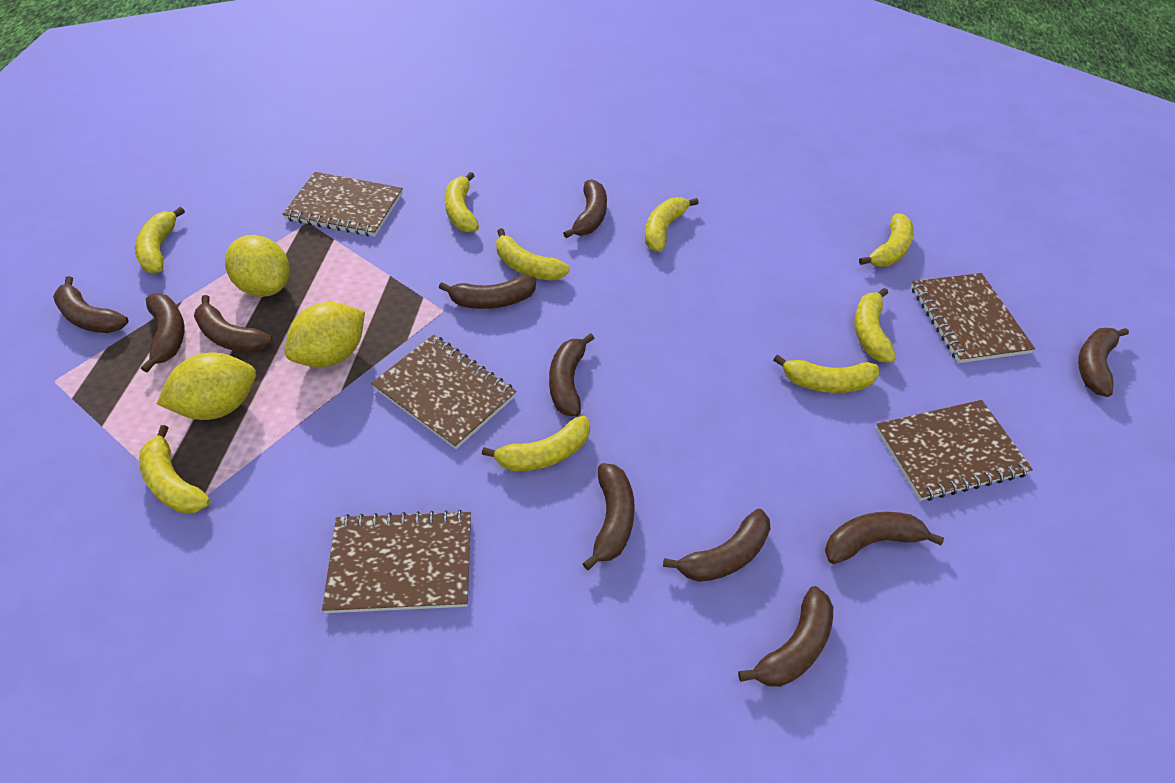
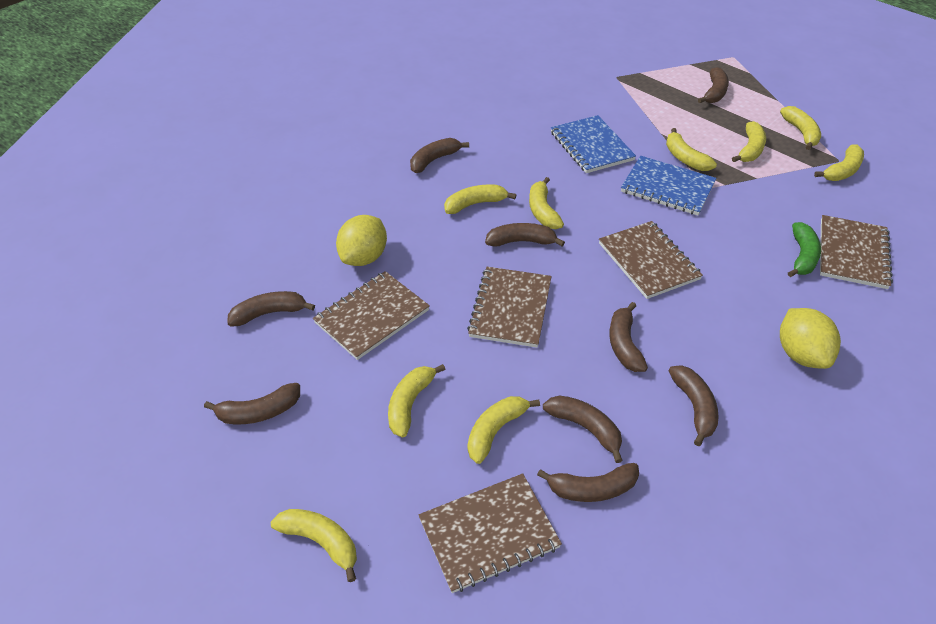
blue notebook: 0 -> 2
brown banana: 11 -> 9
green banana: 0 -> 1
yellow lemon: 3 -> 2

